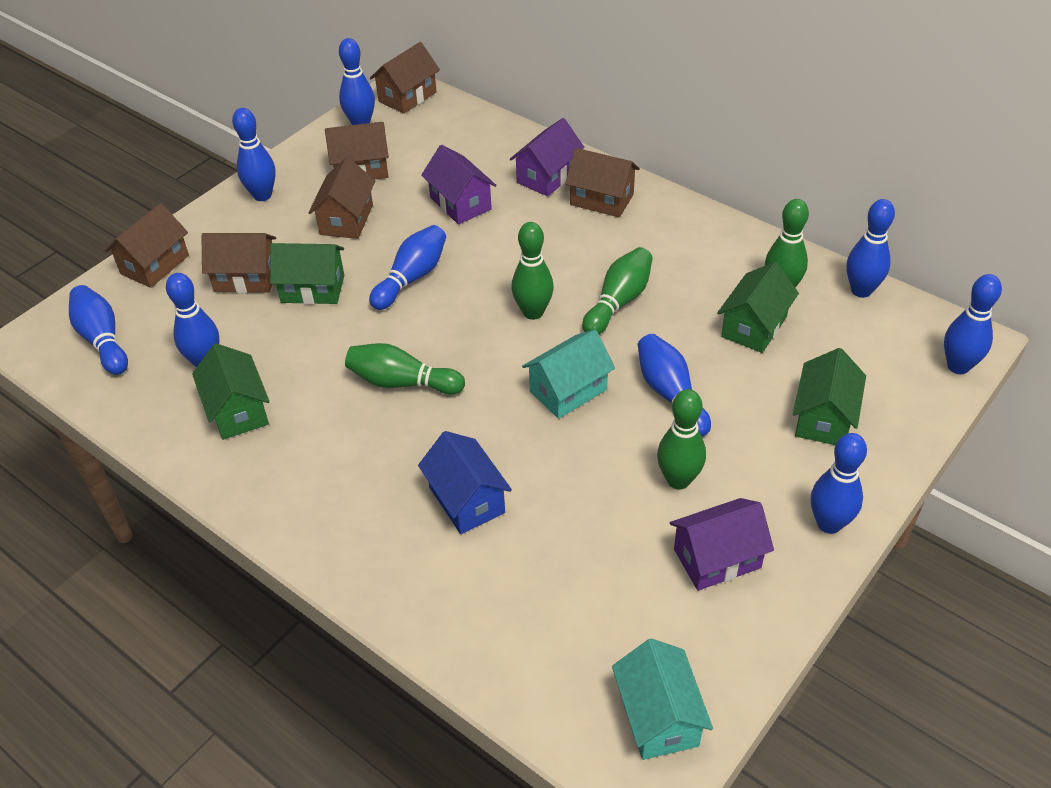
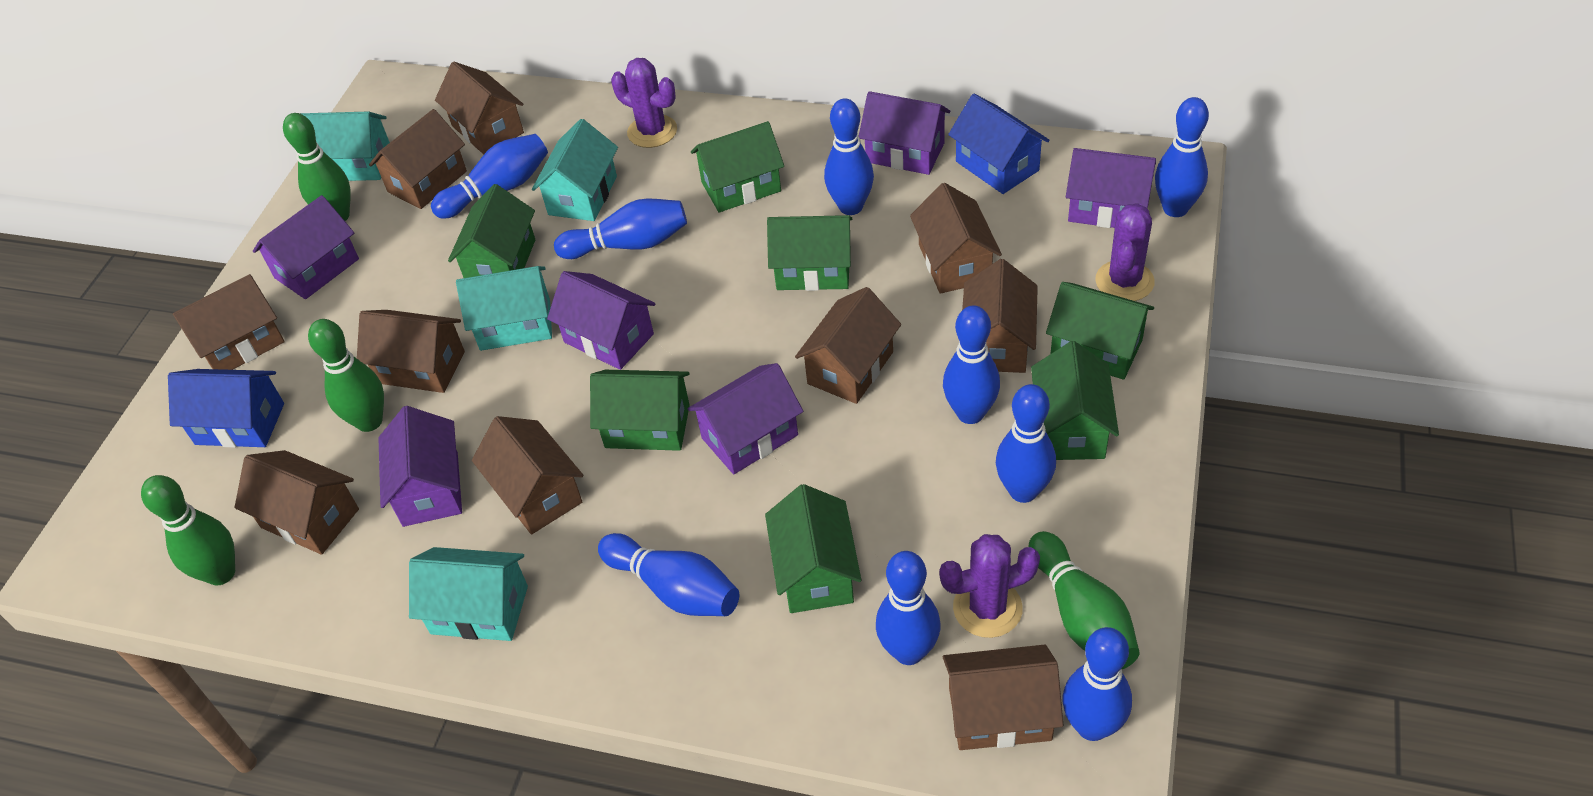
blue house: 1 -> 2
brown house: 6 -> 10
green bowling pin: 5 -> 4
green house: 4 -> 7
purple cactus: 0 -> 3
purple house: 3 -> 6
turquoise house: 2 -> 4

